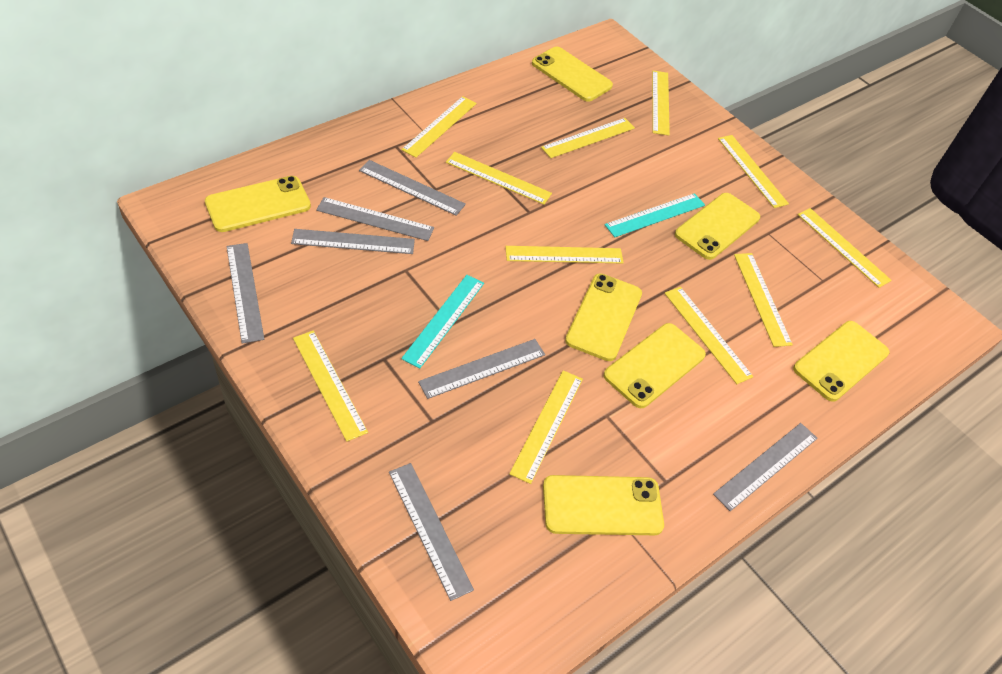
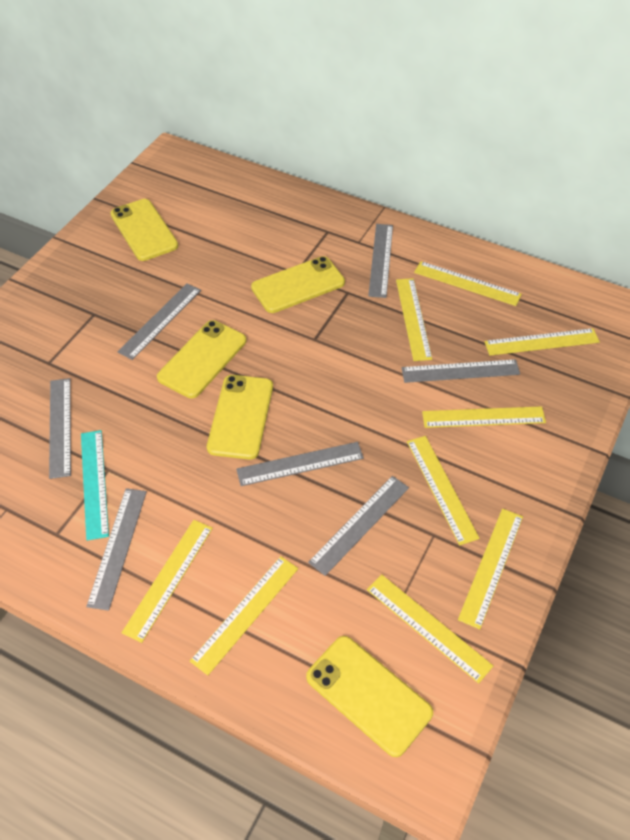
turquoise ruler: 2 -> 1
yellow phone: 7 -> 5
yellow ruler: 11 -> 9

